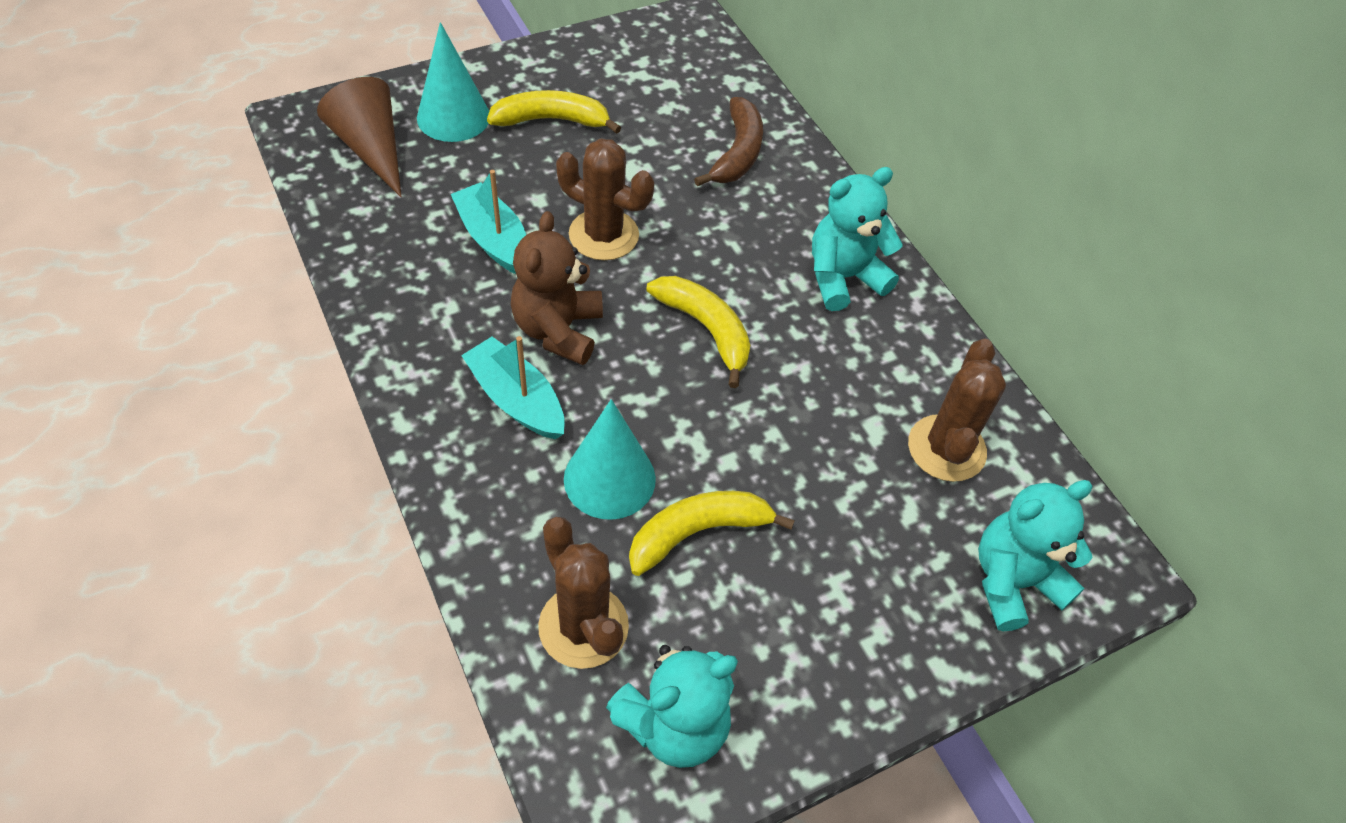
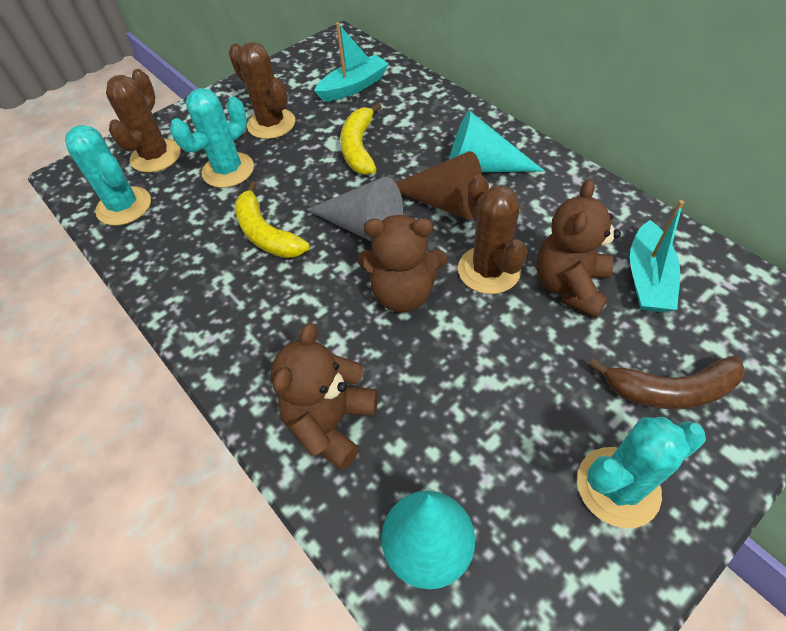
brown teddy bear: 1 -> 3
grey cone: 0 -> 1
turquoise cactus: 0 -> 3
turquoise teddy bear: 3 -> 0
yellow banana: 3 -> 2

